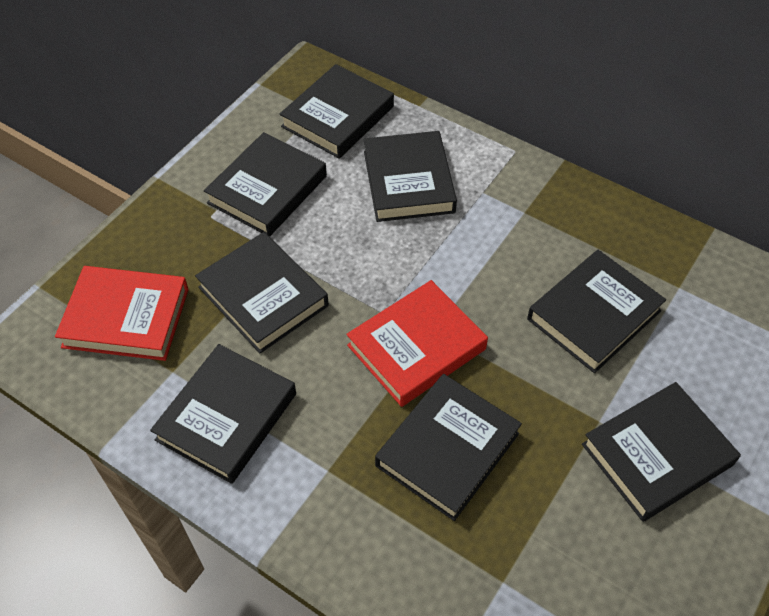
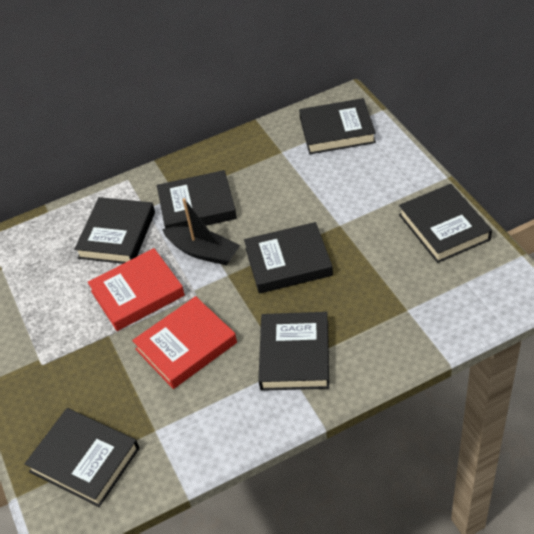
black boat: 0 -> 1
black book: 8 -> 7

